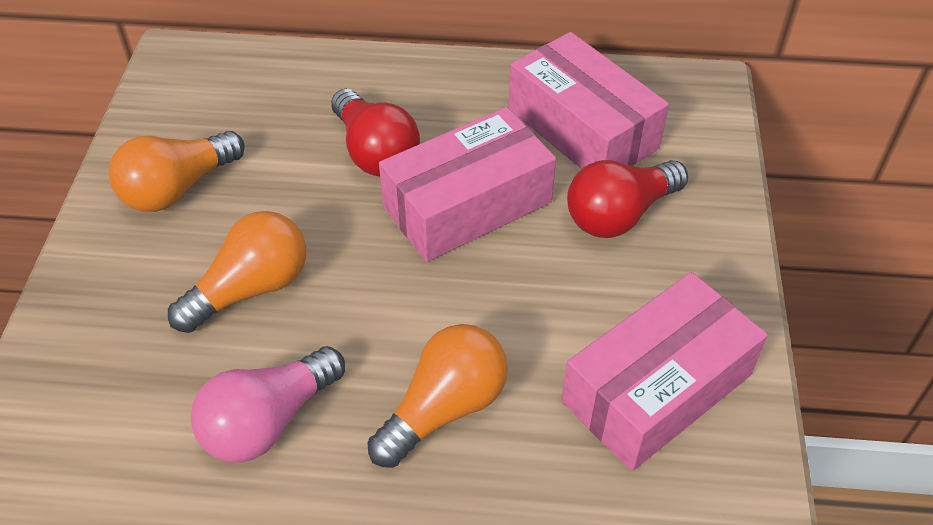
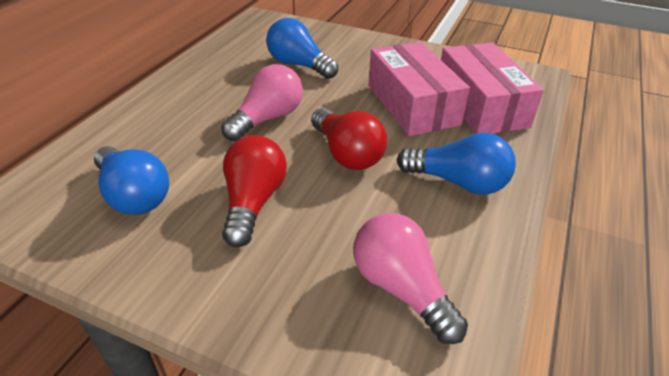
blue light bulb: 0 -> 3
orange light bulb: 3 -> 0
pink box: 3 -> 2
pink light bulb: 1 -> 2

